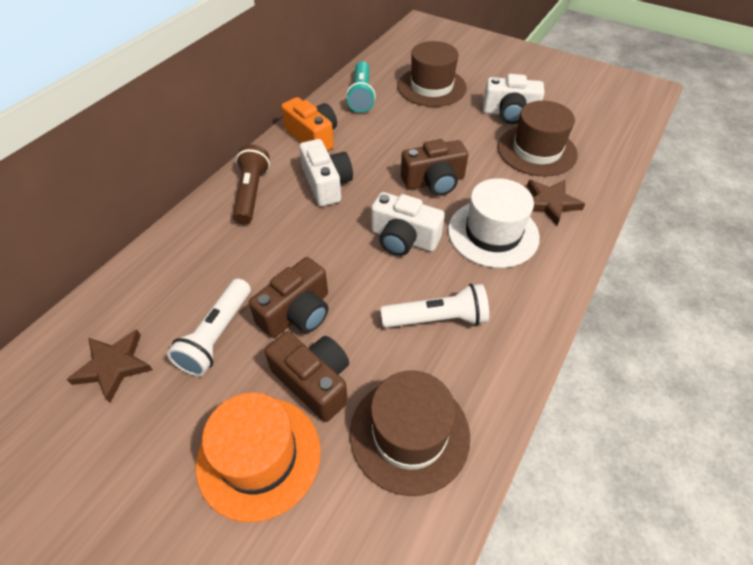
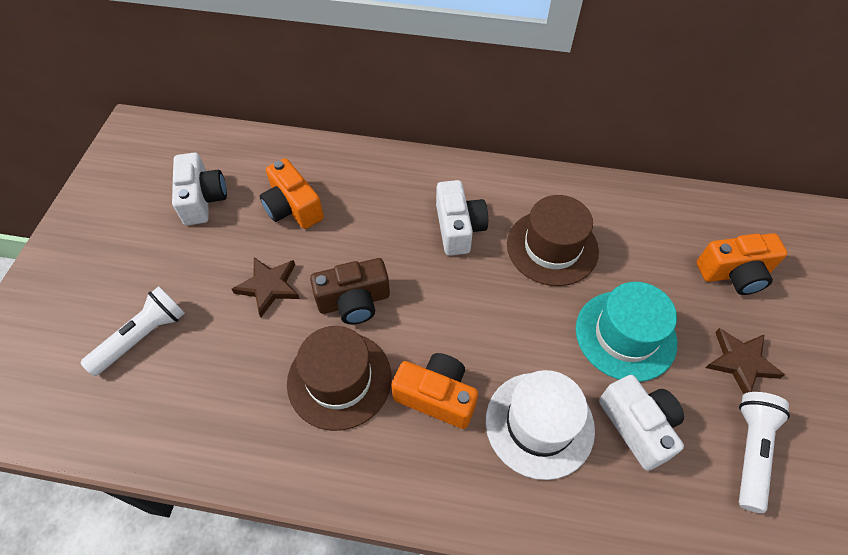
brown camera: 3 -> 1
brown flashlight: 1 -> 0
brown hat: 3 -> 2
orange camera: 1 -> 3
orange hat: 1 -> 0
turquoise flashlight: 1 -> 0
turquoise hat: 0 -> 1

